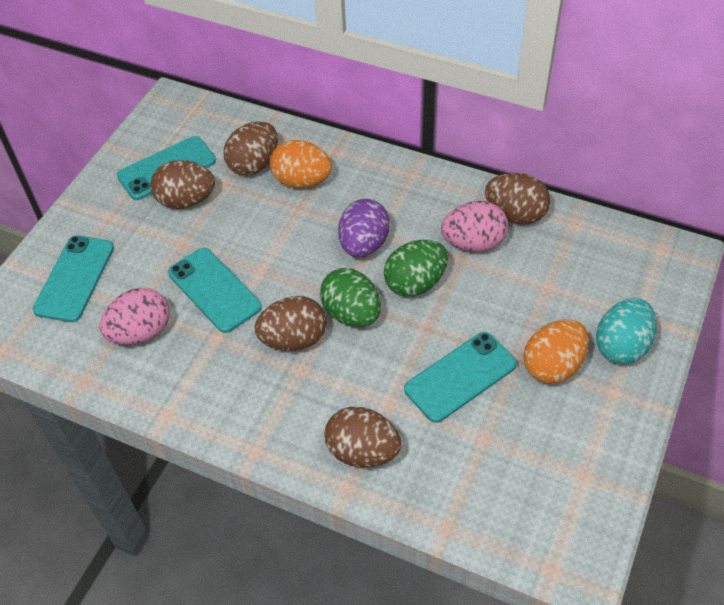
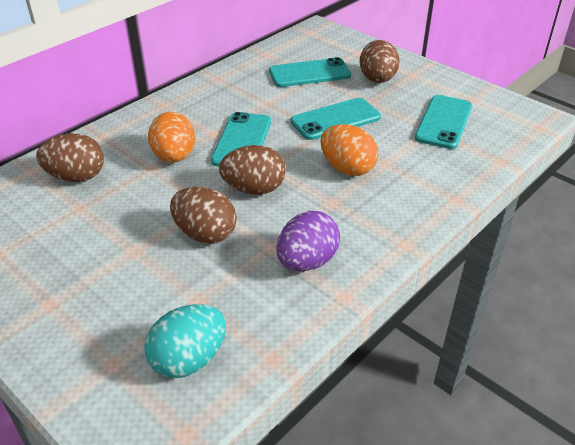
brown egg: 5 -> 4
green egg: 2 -> 0
pink egg: 2 -> 0

